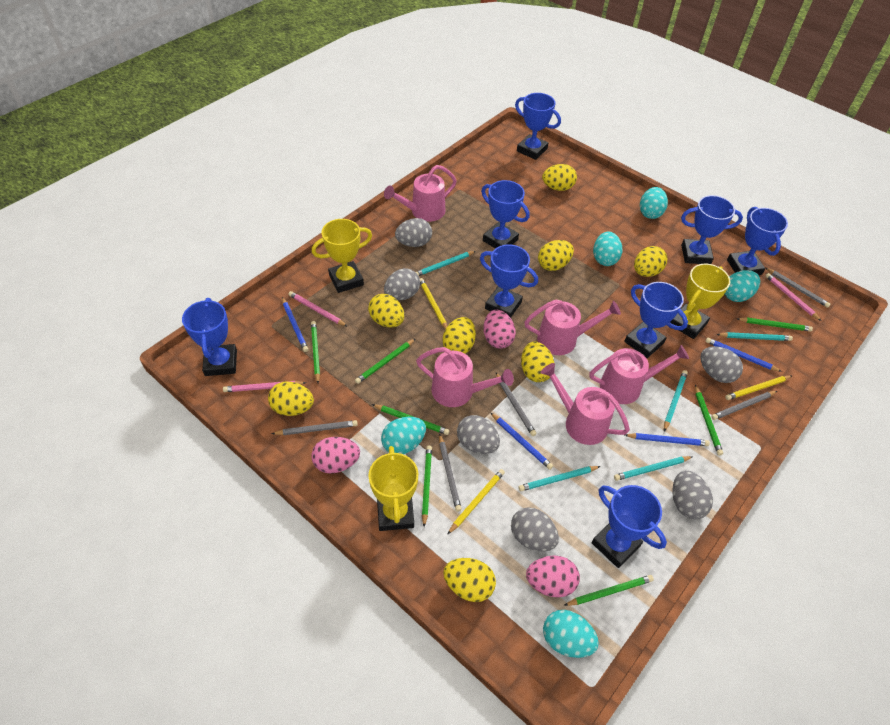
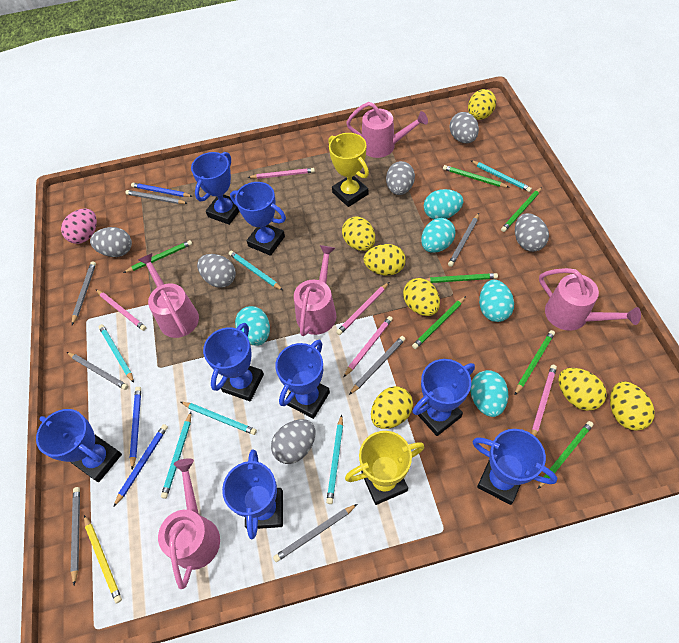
blue pencil: 4 -> 3
grey pencil: 5 -> 7
pink egg: 3 -> 1
pink pencil: 3 -> 5
turquoise pencil: 5 -> 6
yellow egg: 8 -> 7
yellow pencil: 3 -> 1
yellow trophy: 3 -> 2

